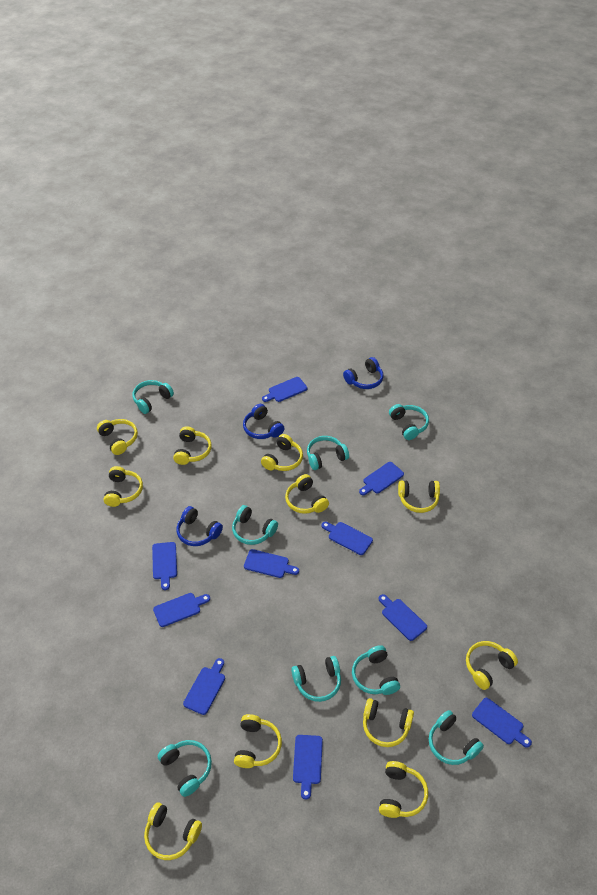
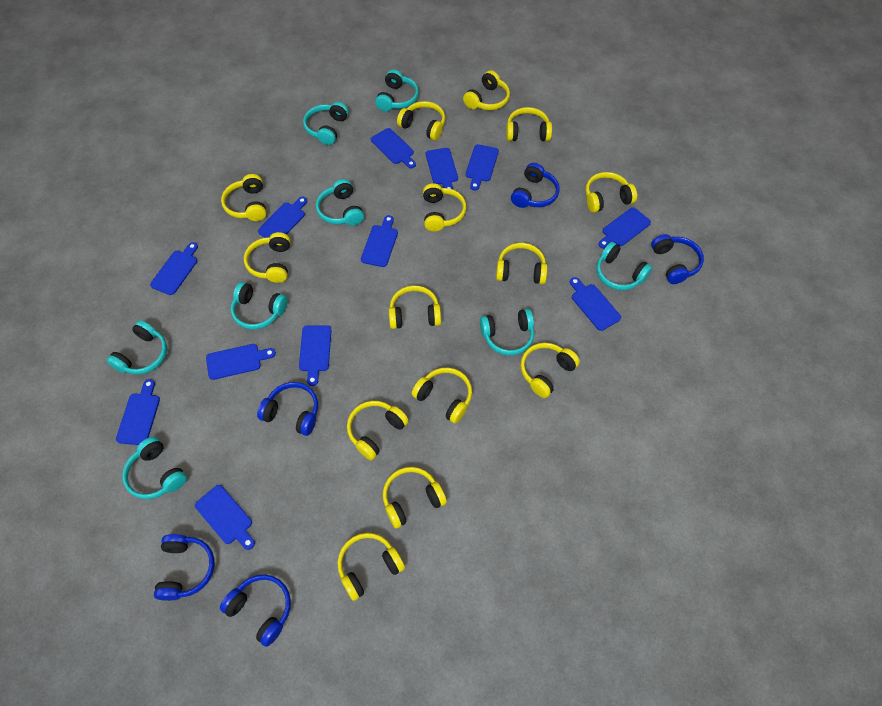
blue cutting board: 10 -> 12
blue headphones: 3 -> 5
yellow headphones: 11 -> 14

